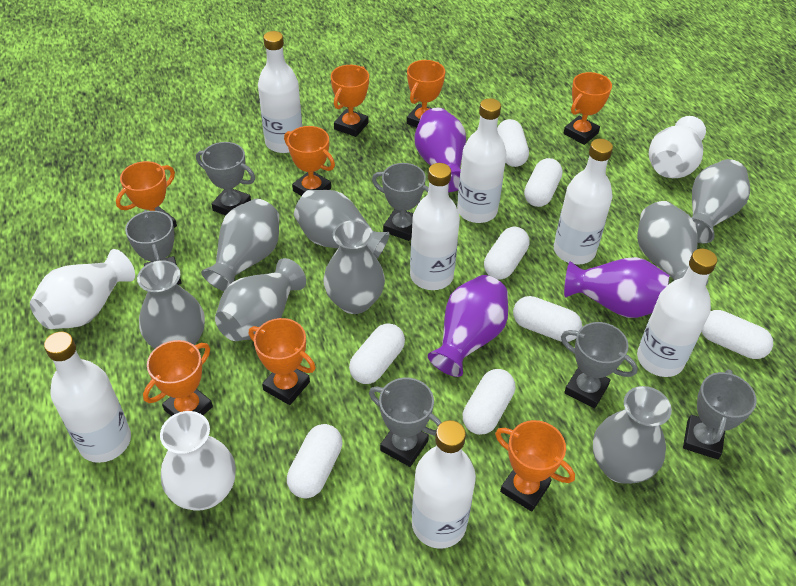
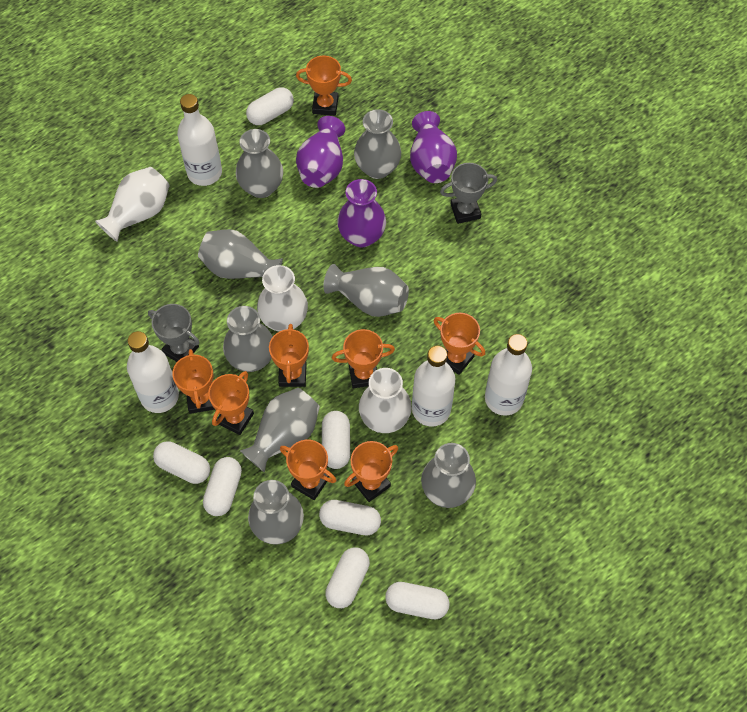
grey trophy: 6 -> 2
white bottle: 7 -> 4
white capsule: 8 -> 7

